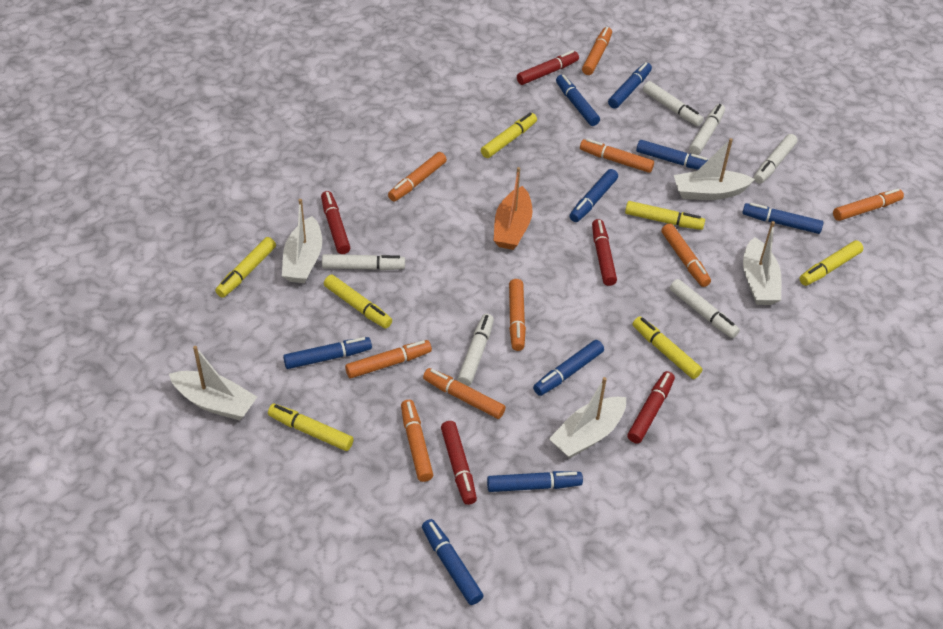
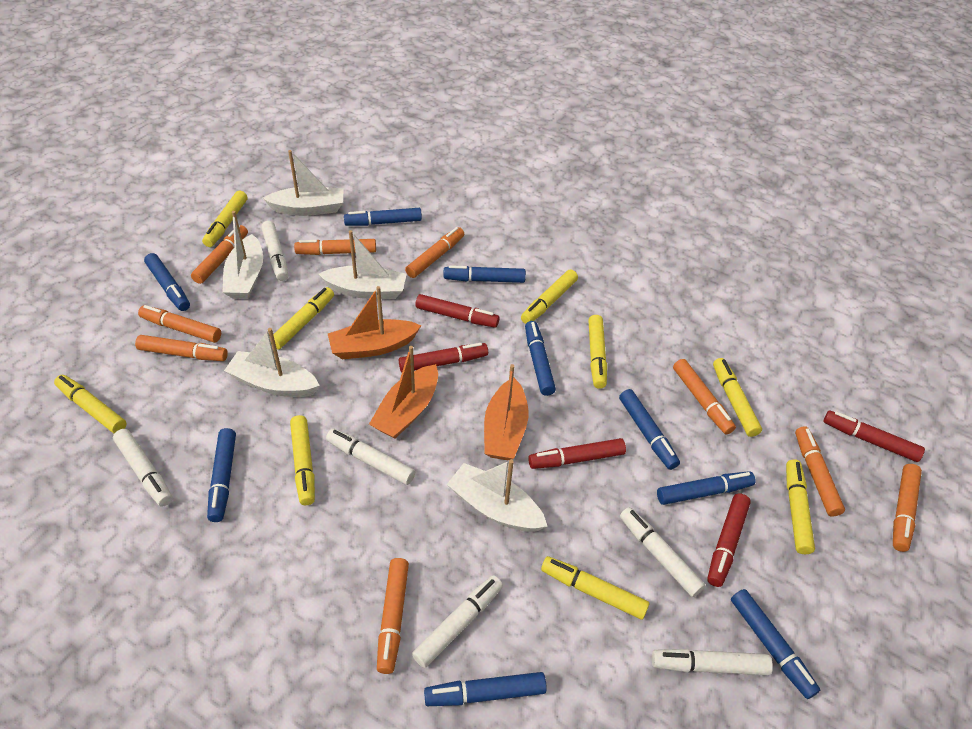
orange boat: 1 -> 3
yellow marker: 7 -> 9

